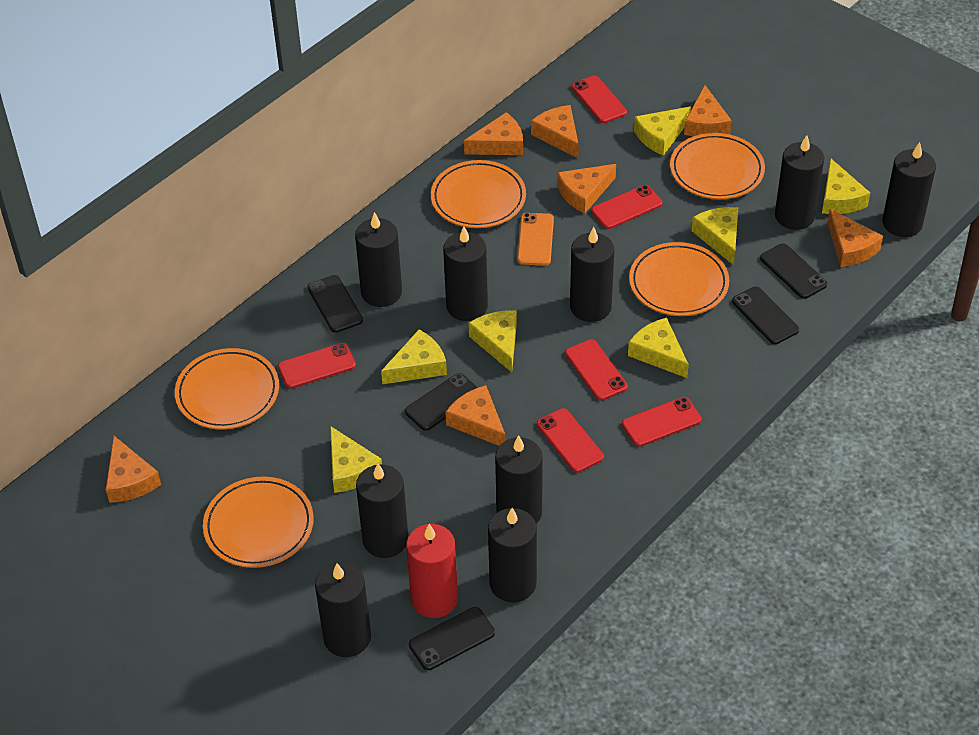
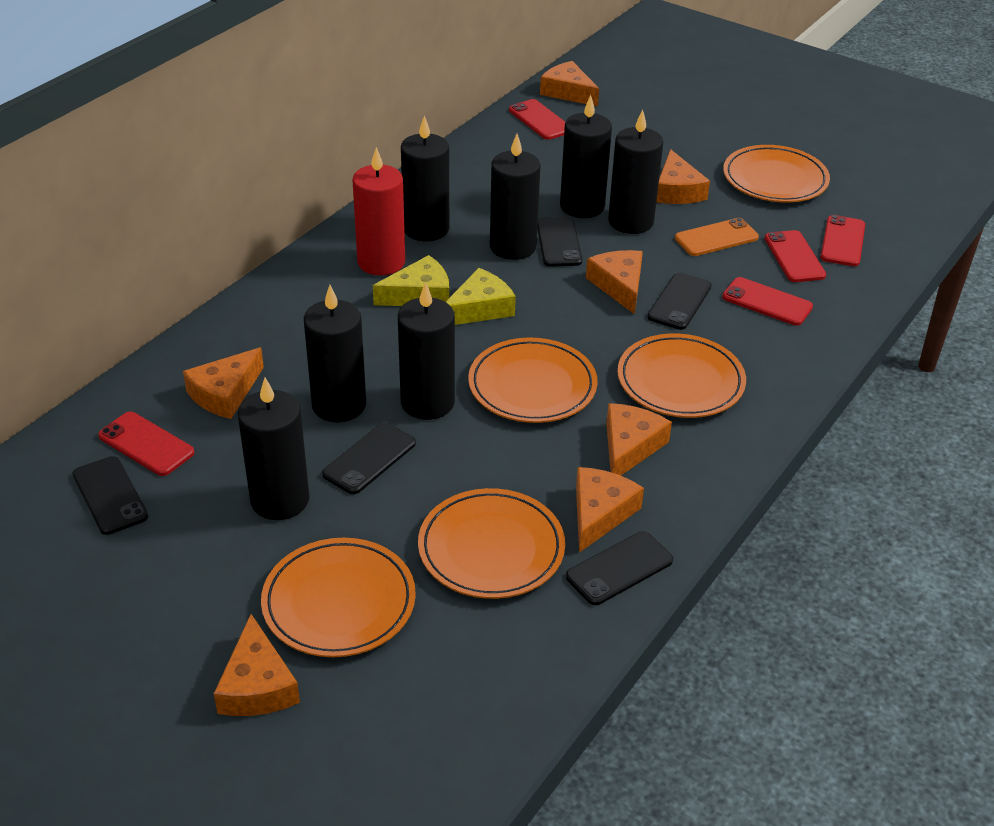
black candle: 9 -> 7
red phone: 6 -> 5
yellow cheese: 7 -> 2

